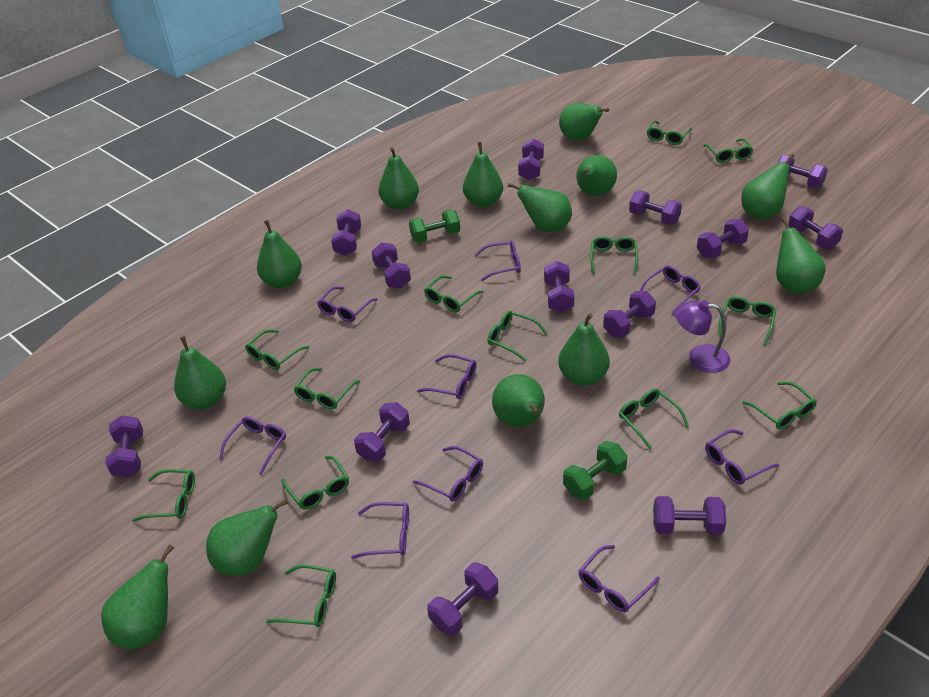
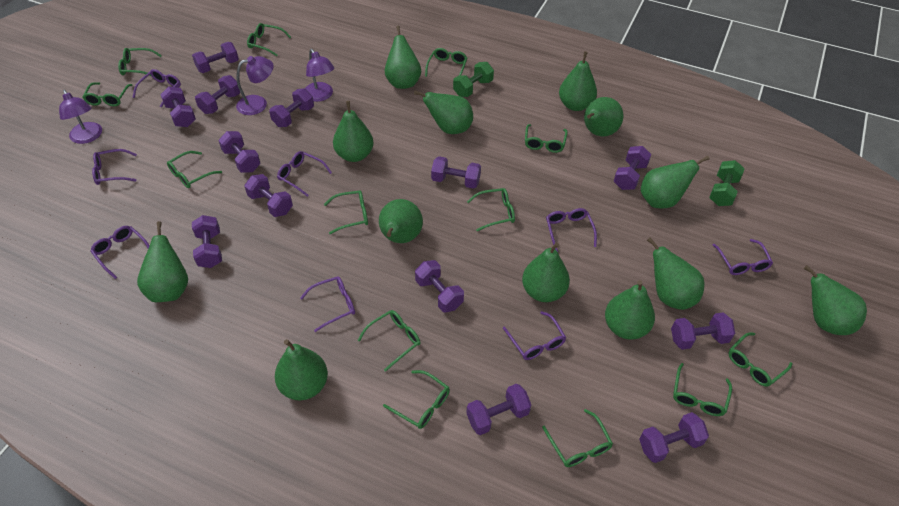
purple glasses: 9 -> 8
purple lamp: 1 -> 3

